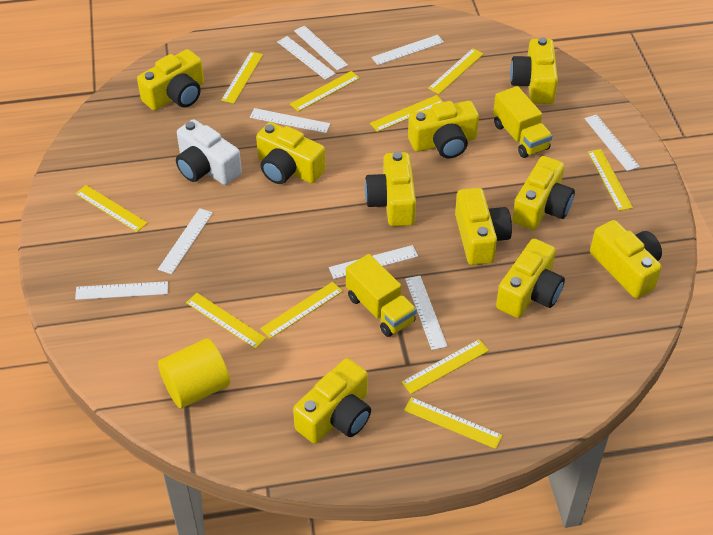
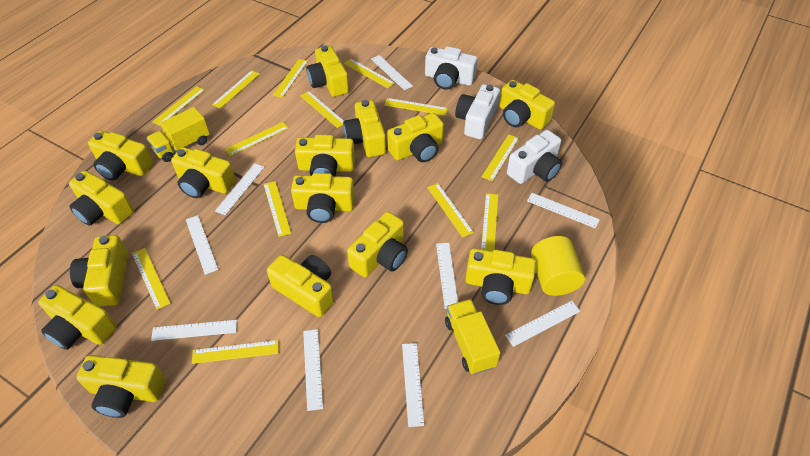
white camera: 1 -> 3
yellow camera: 10 -> 15
yellow ruler: 10 -> 13

